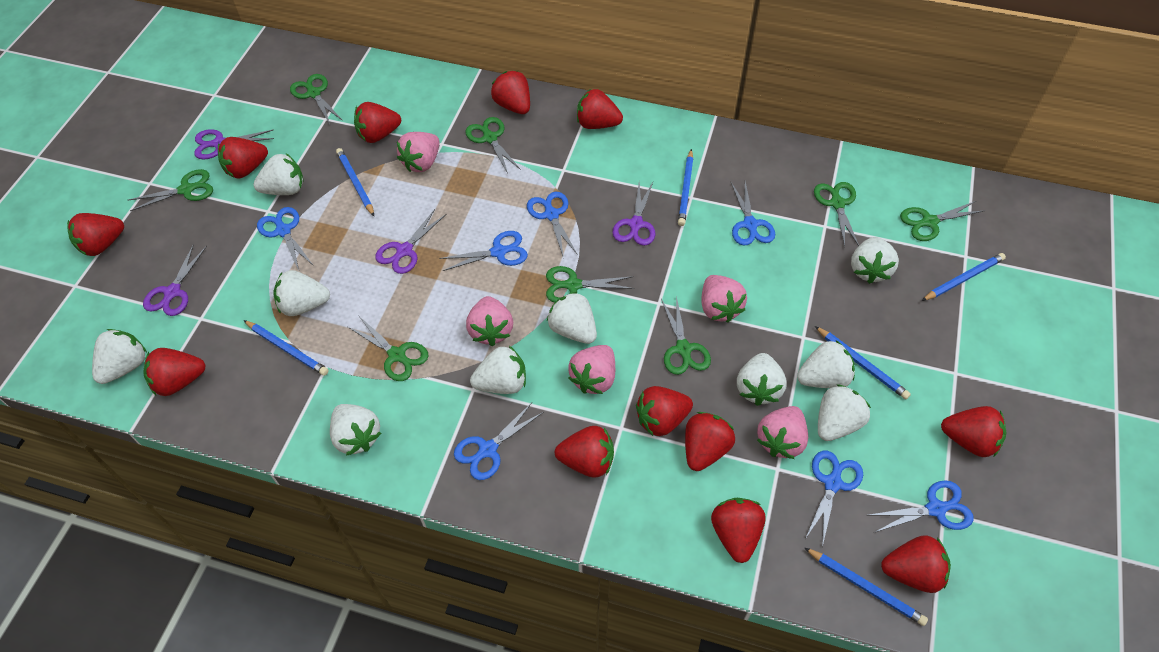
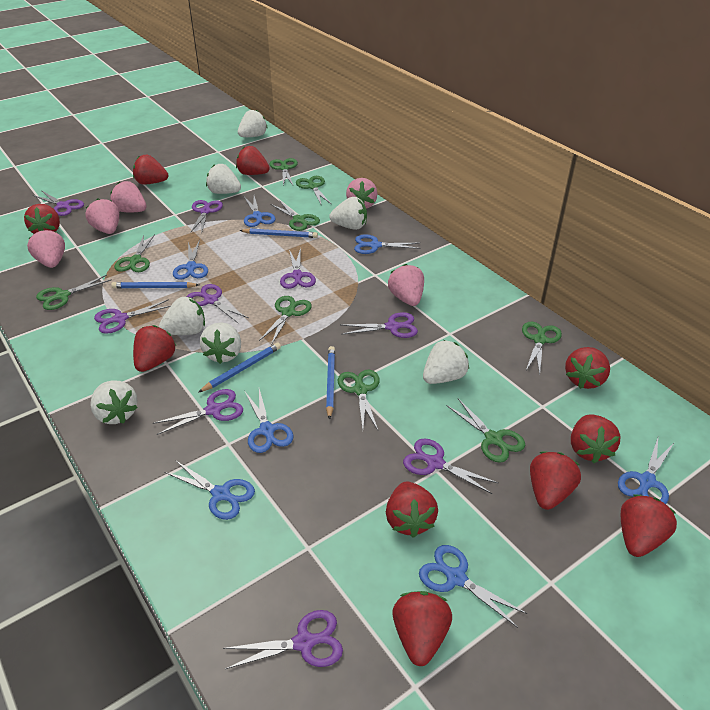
blue pencil: 6 -> 4
green scissors: 8 -> 9
purple scissors: 4 -> 9
red strawberry: 12 -> 10
white strawberry: 10 -> 7

